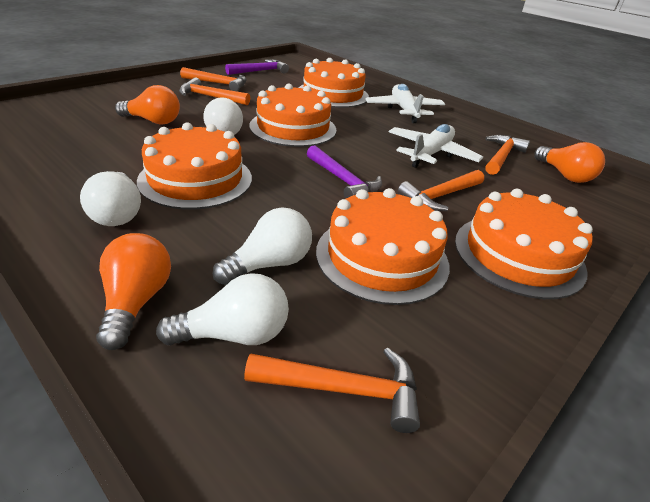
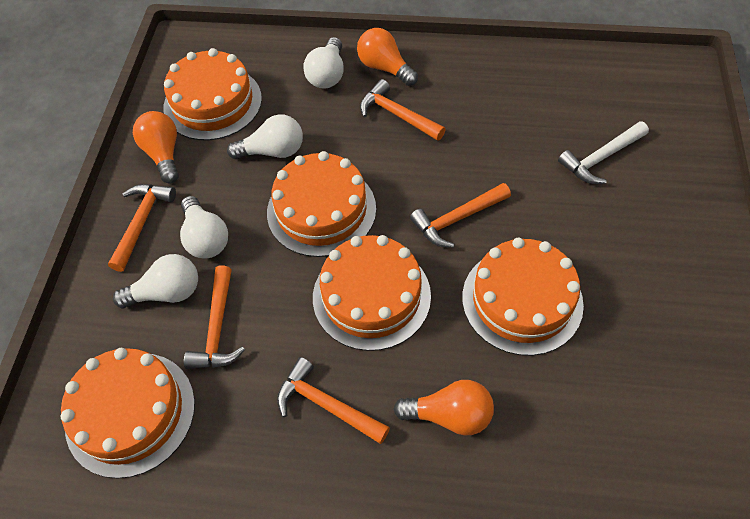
purple hammer: 2 -> 0
white hammer: 0 -> 1
white plane: 2 -> 0

